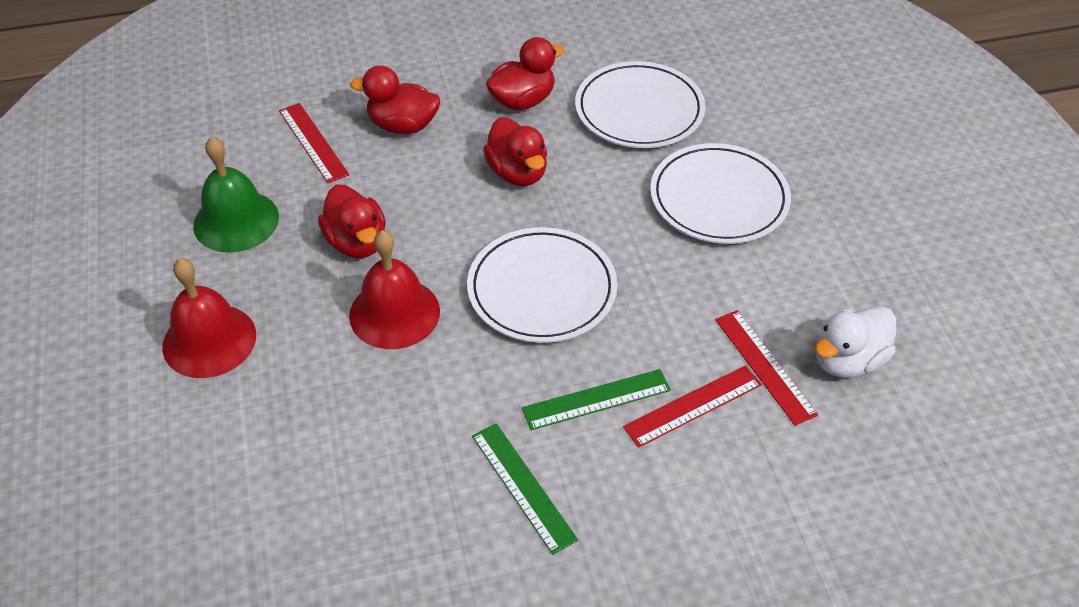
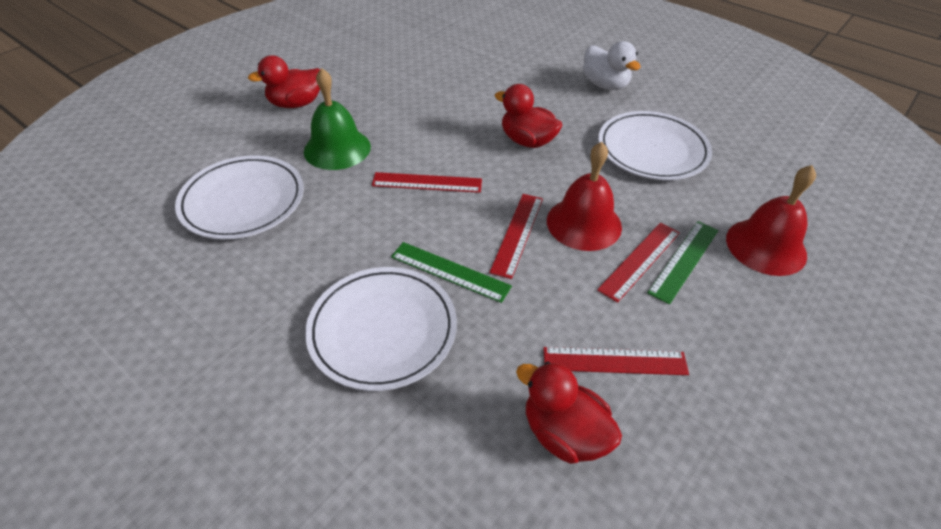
red duck: 4 -> 3
red ruler: 3 -> 4

